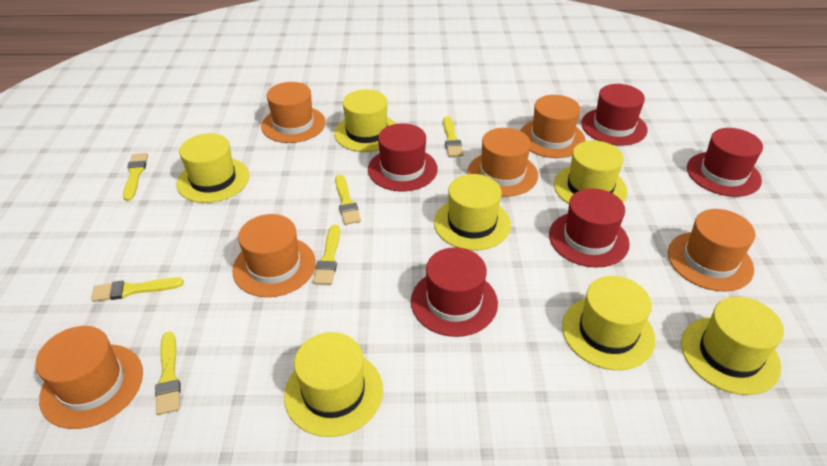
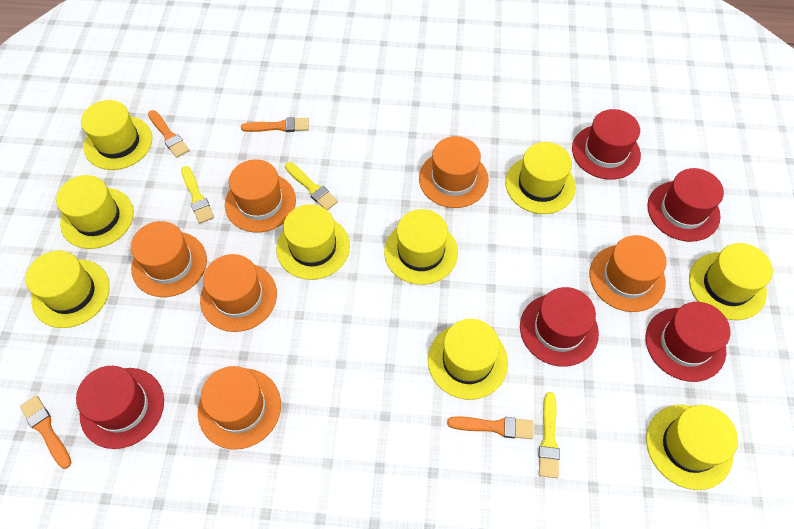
orange brush: 0 -> 4
yellow brush: 6 -> 3
yellow hat: 7 -> 9

